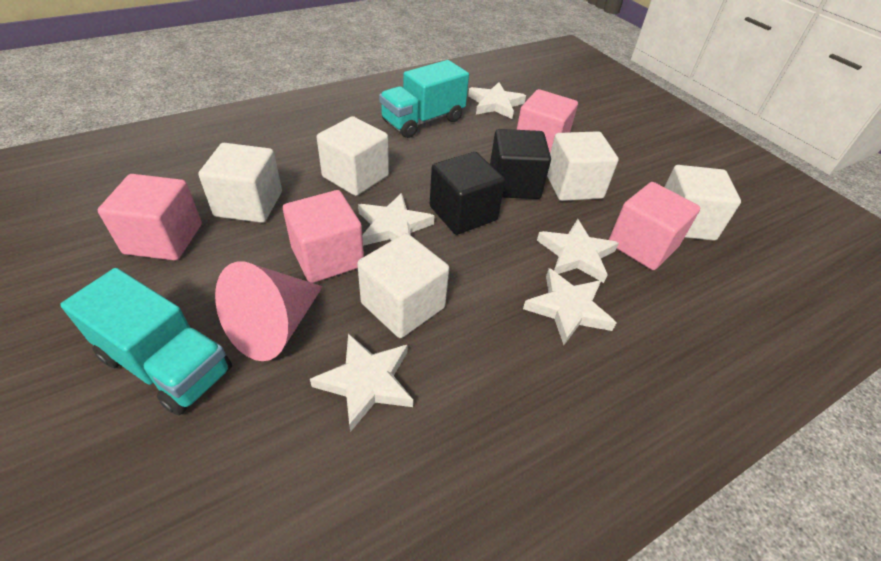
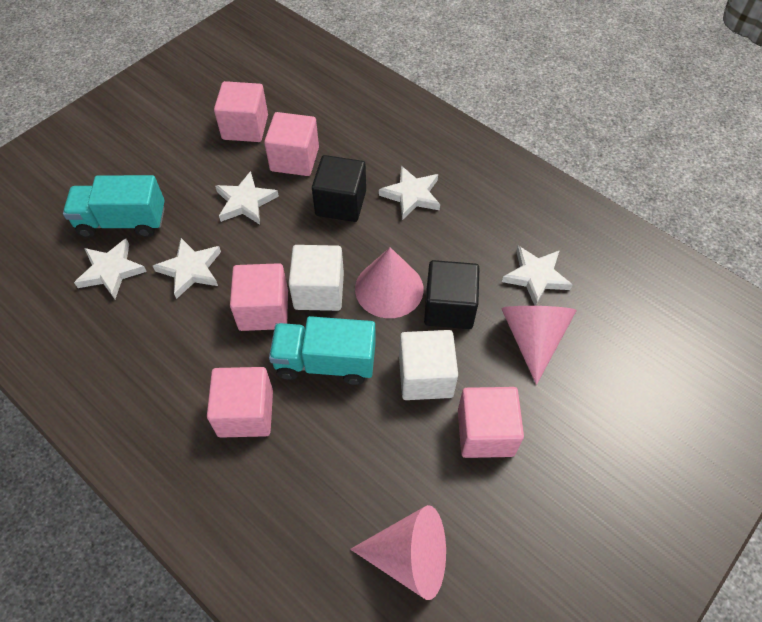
pink cone: 1 -> 3
pink cube: 4 -> 5
white cube: 5 -> 2

